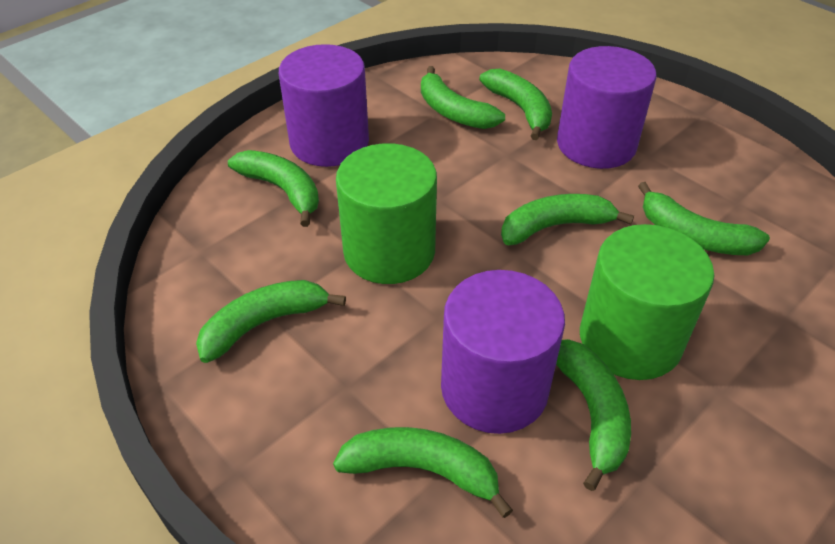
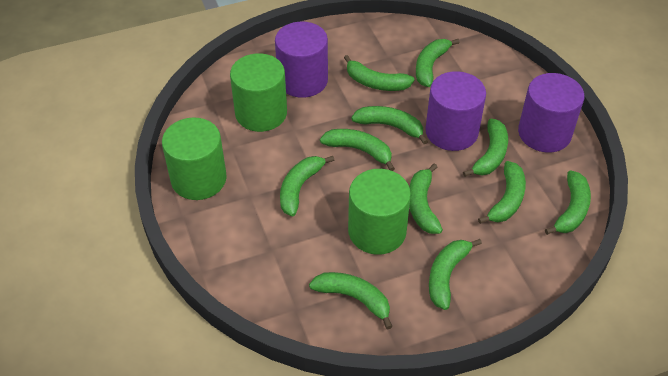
green banana: 8 -> 11
green cylinder: 2 -> 3

